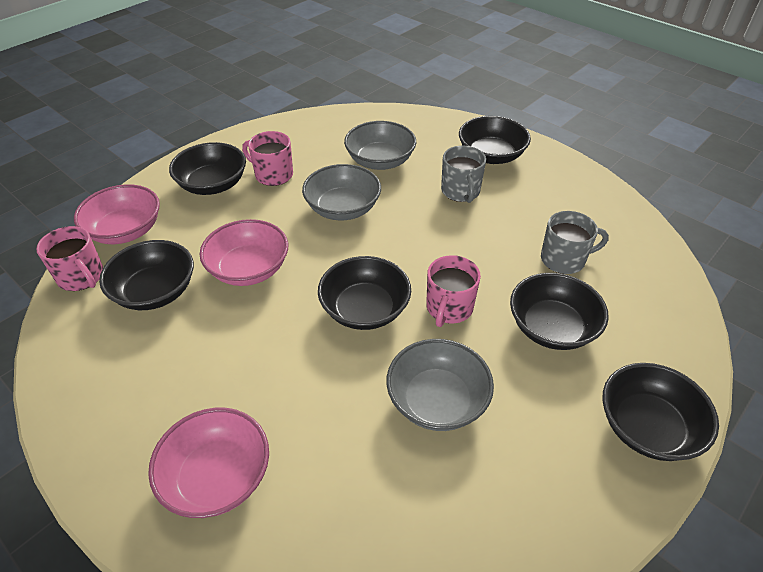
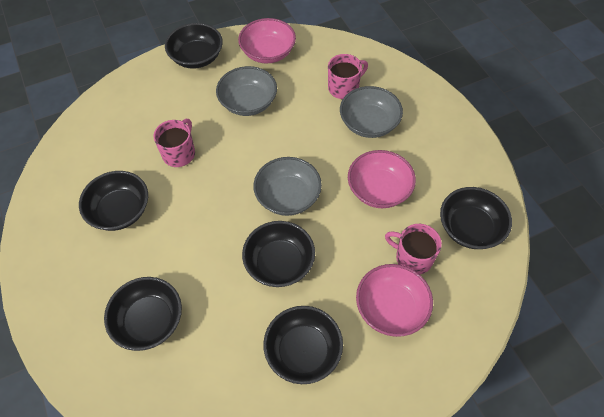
grey mug: 2 -> 0

